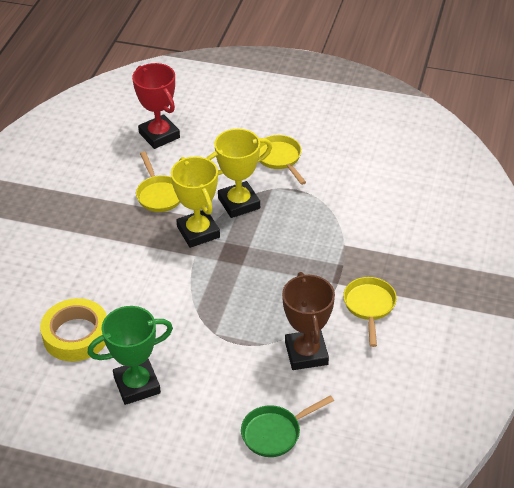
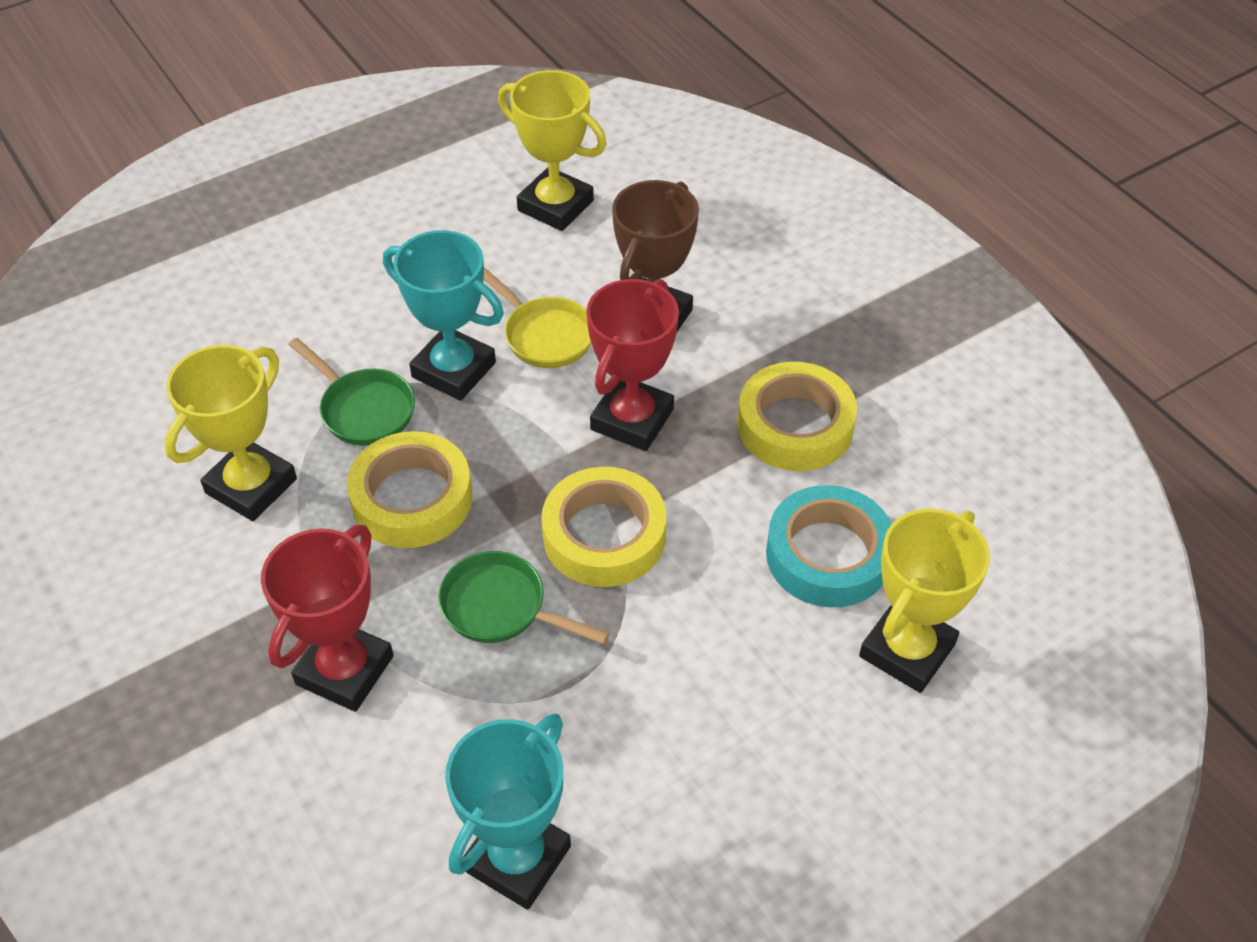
green pan: 1 -> 2
green trophy: 1 -> 0
red trophy: 1 -> 2
turquoise tape: 0 -> 1
turquoise trophy: 0 -> 2
yellow pan: 3 -> 1
yellow tape: 1 -> 3
yellow trophy: 2 -> 3

